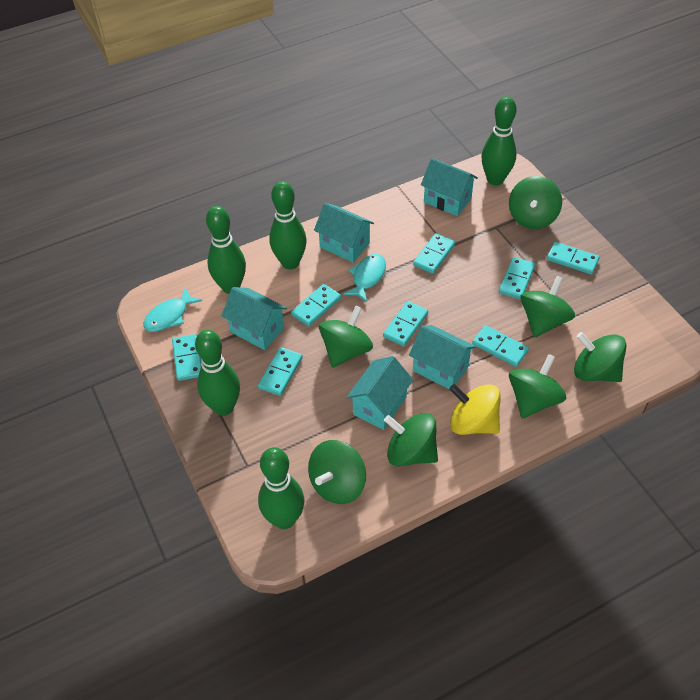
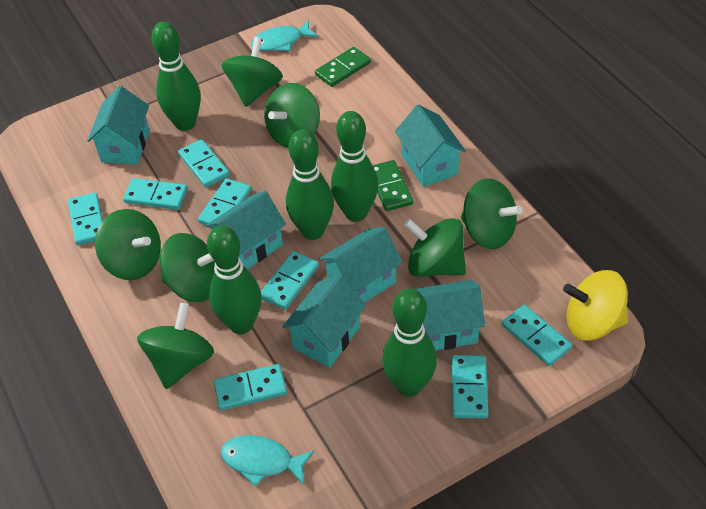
green domino: 0 -> 2
turquoise house: 5 -> 6

